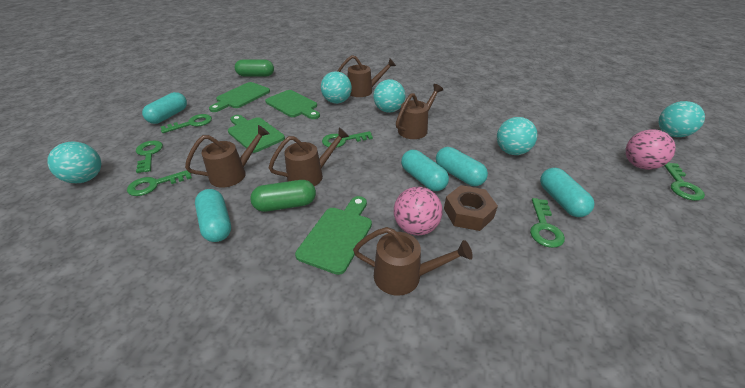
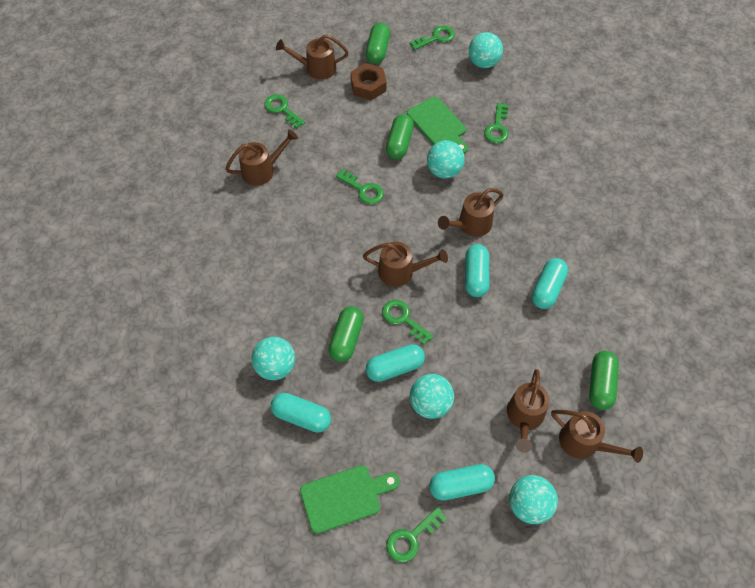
brown watering can: 5 -> 6
green capsule: 2 -> 4
green cutting board: 4 -> 2
pink ball: 2 -> 0

